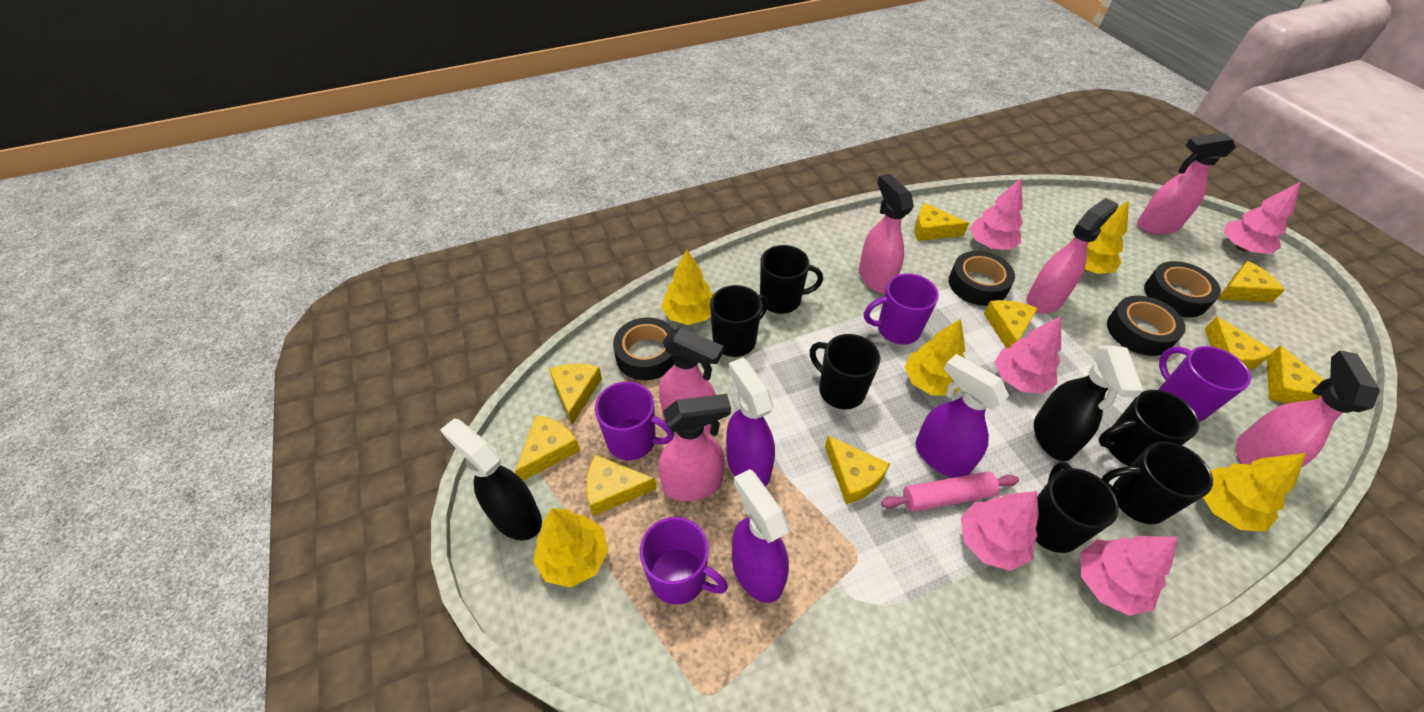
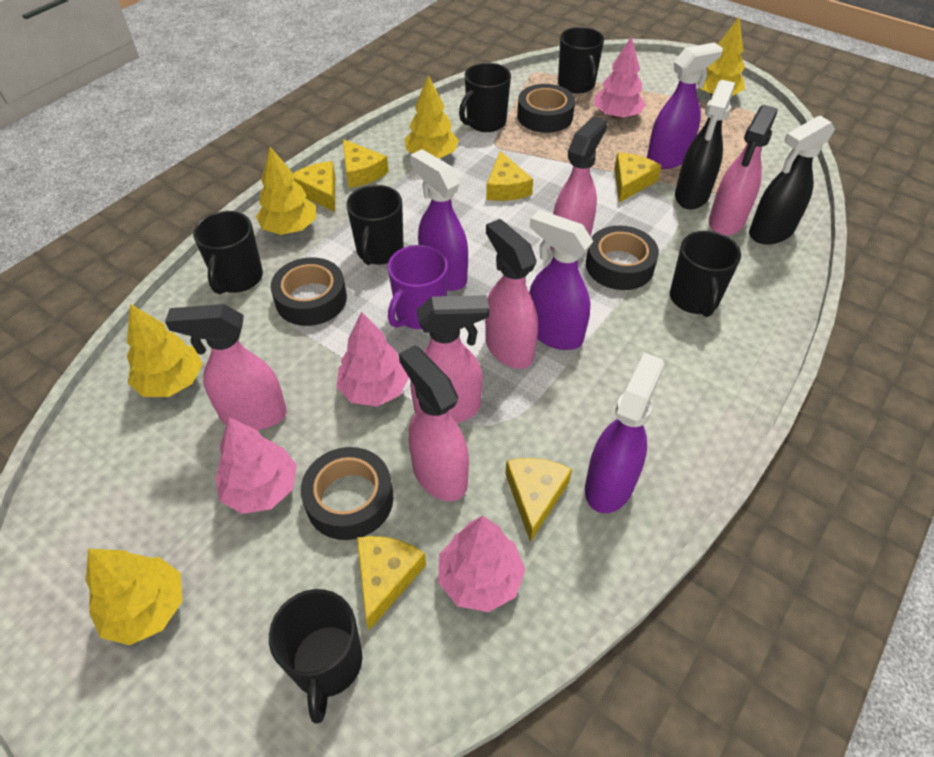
pink rolling pin: 1 -> 0
pink tree: 5 -> 4
purple mug: 4 -> 1
purple spray bottle: 3 -> 4
yellow cheese: 9 -> 6

